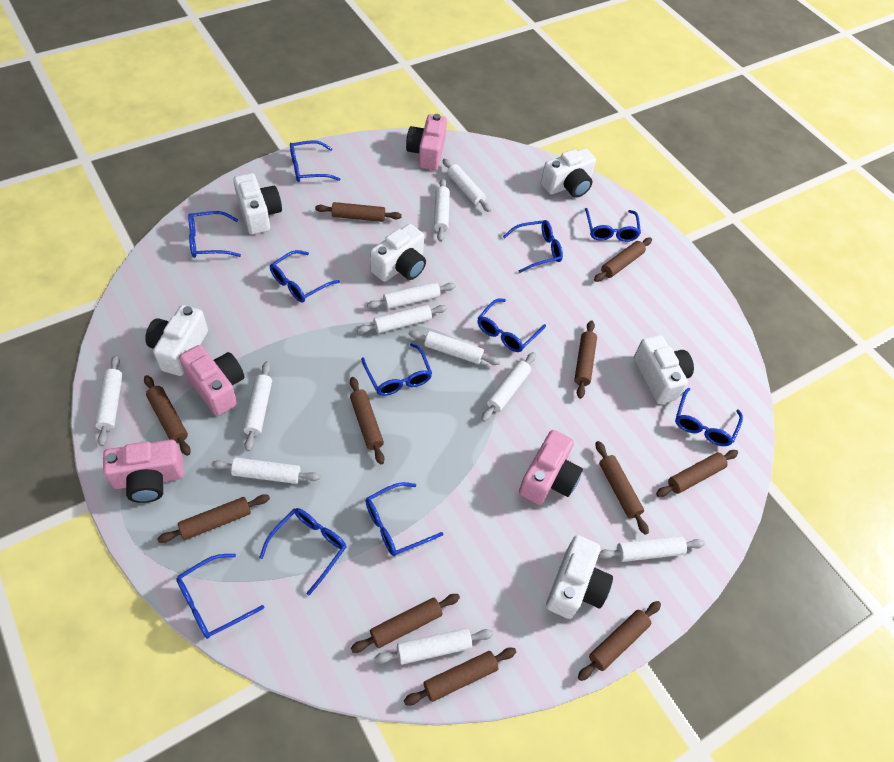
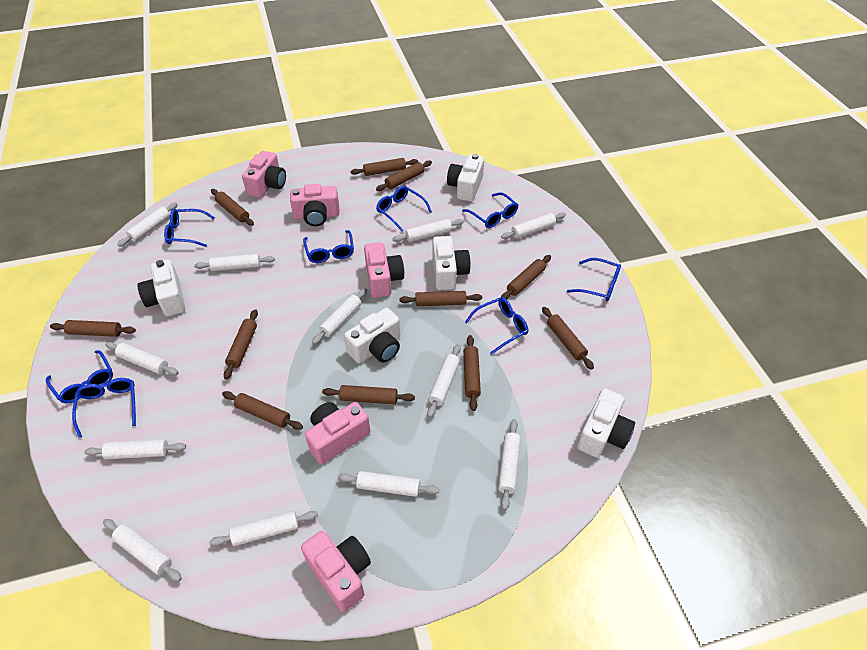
blue glasses: 11 -> 8
pink camera: 4 -> 5
white camera: 6 -> 5
white rolling pin: 11 -> 12

